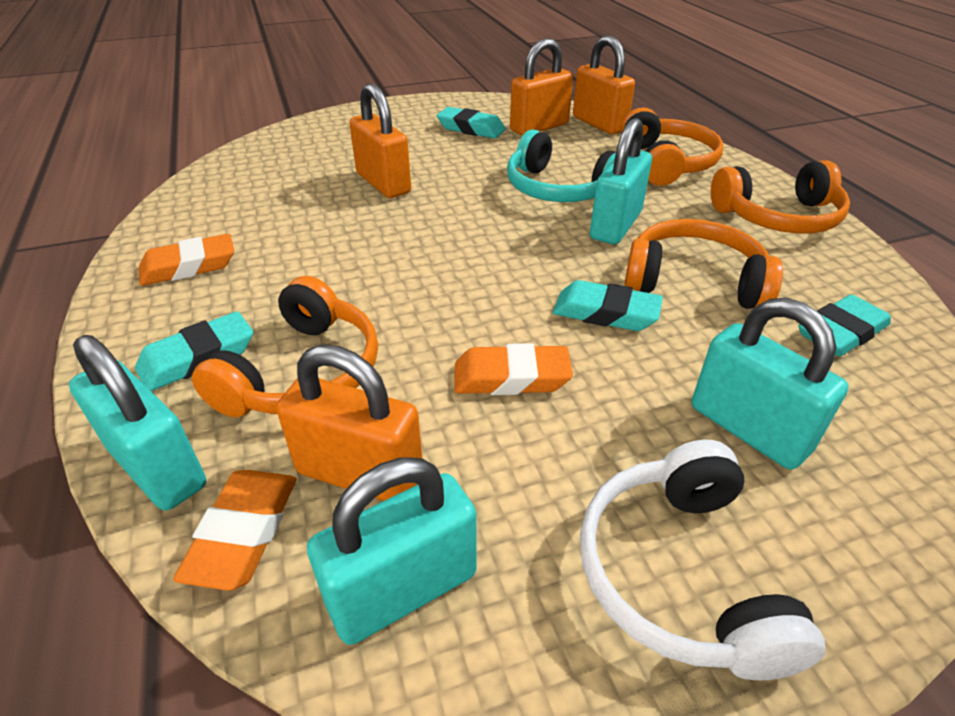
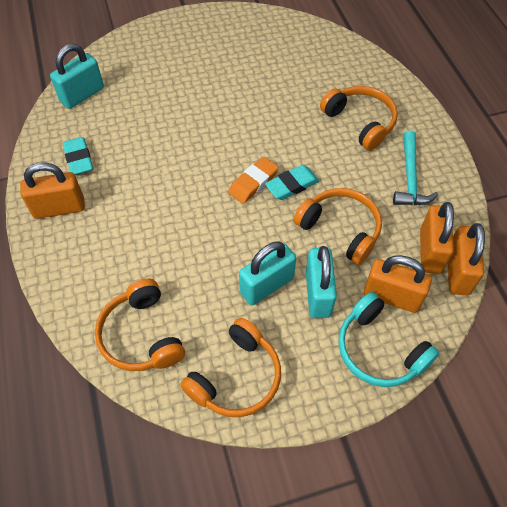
orange eraser: 3 -> 1
turquoise eraser: 4 -> 2
turquoise hammer: 0 -> 1
turquoise padlock: 4 -> 3
white headphones: 1 -> 0

